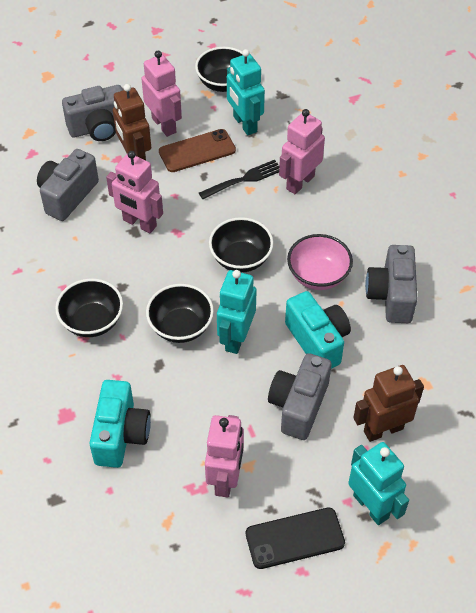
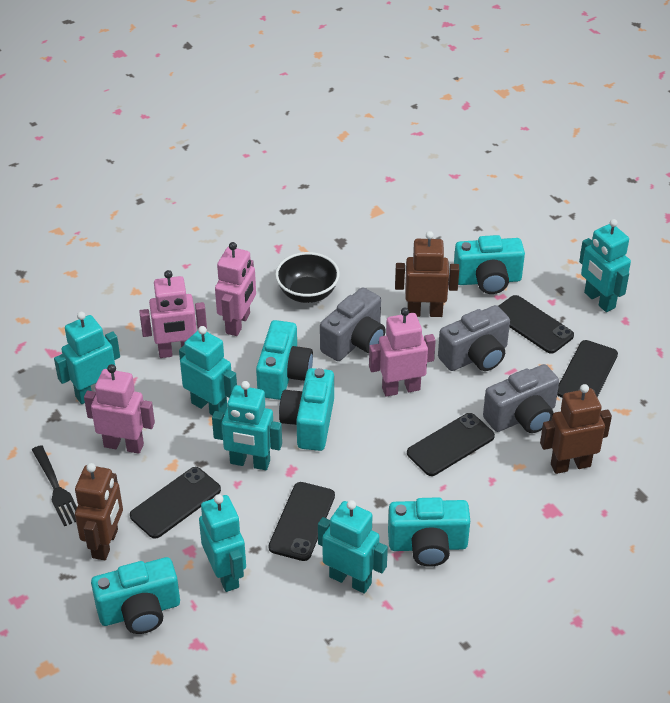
black bowl: 4 -> 1
black phone: 1 -> 5
brown phone: 1 -> 0
brown robot: 2 -> 3
grey camera: 4 -> 3
pink bowl: 1 -> 0
turquoise camera: 2 -> 5
turquoise robot: 3 -> 6

